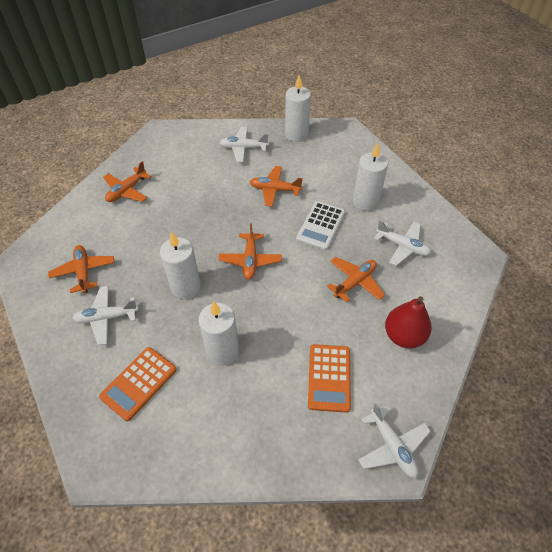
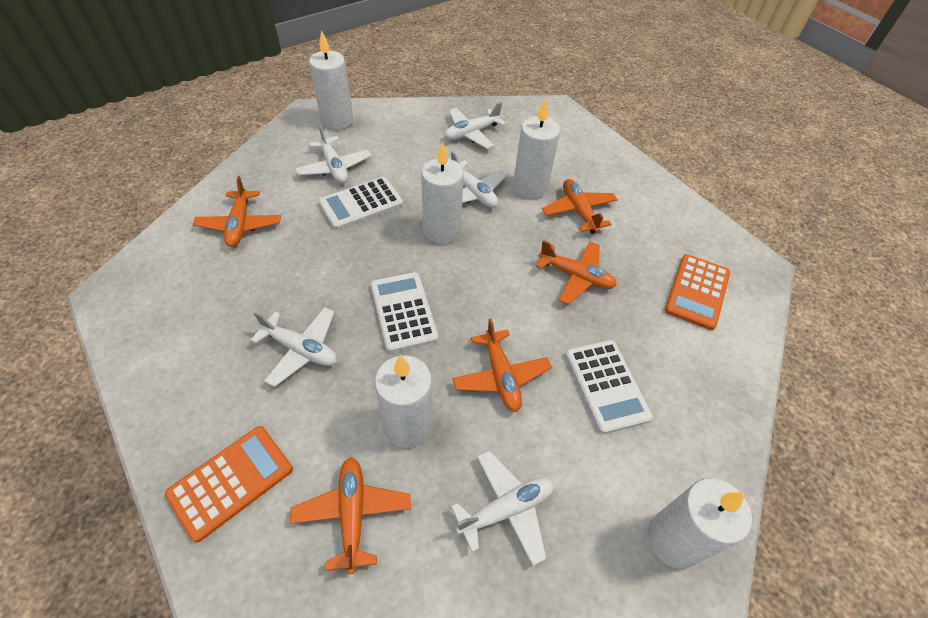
red pear: 1 -> 0
white calculator: 1 -> 3
white candle: 4 -> 5
white plane: 4 -> 5

